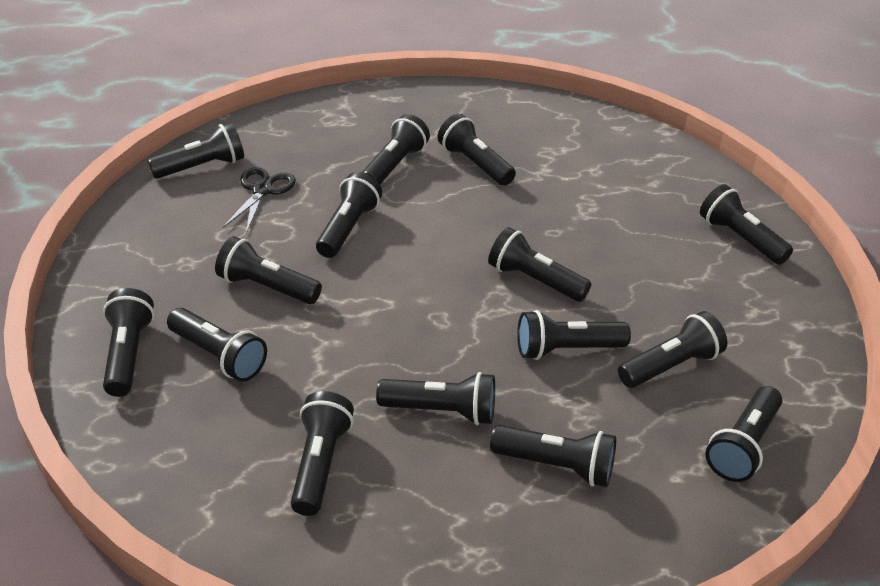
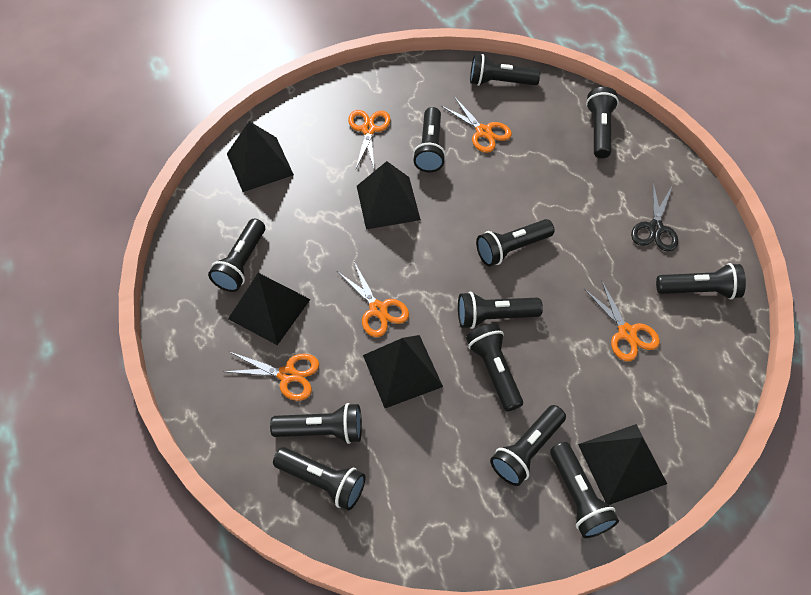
black flashlight: 15 -> 12
black pyramid: 0 -> 5
orange scissors: 0 -> 5

